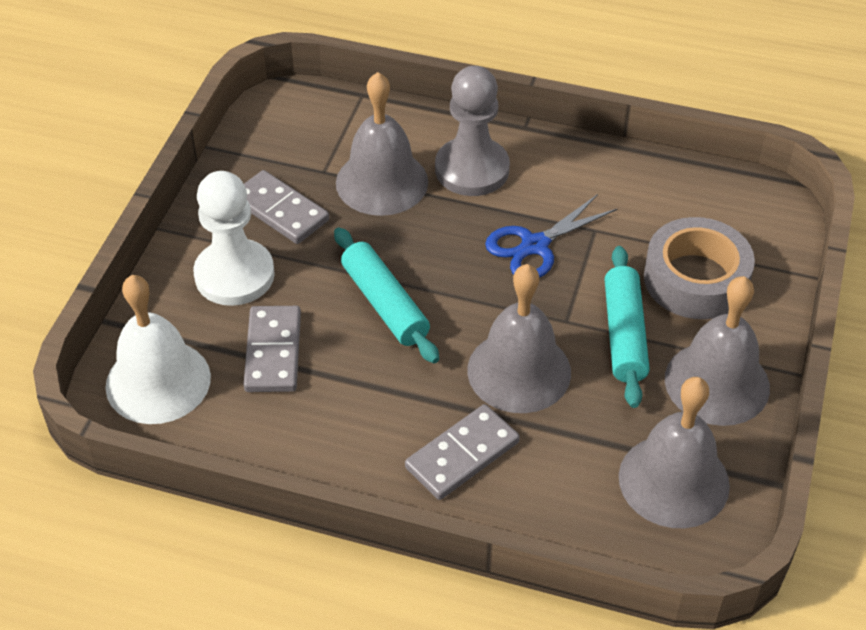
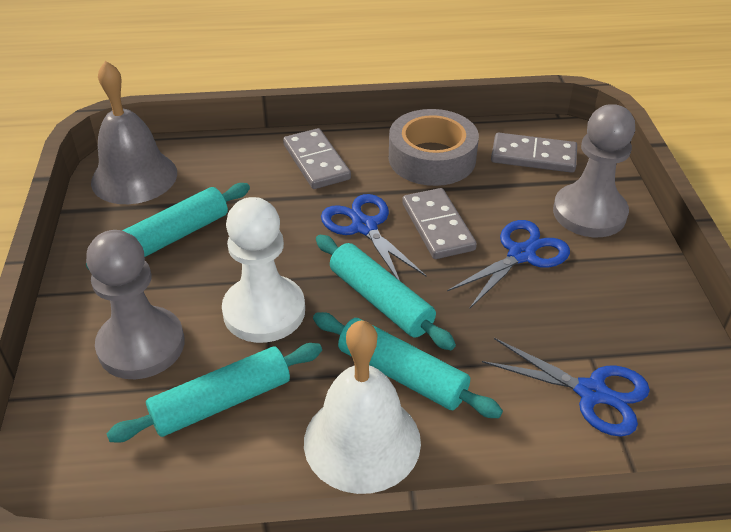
blue scissors: 1 -> 3
grey bell: 4 -> 1
grey pawn: 1 -> 2
turquoise rolling pin: 2 -> 4

